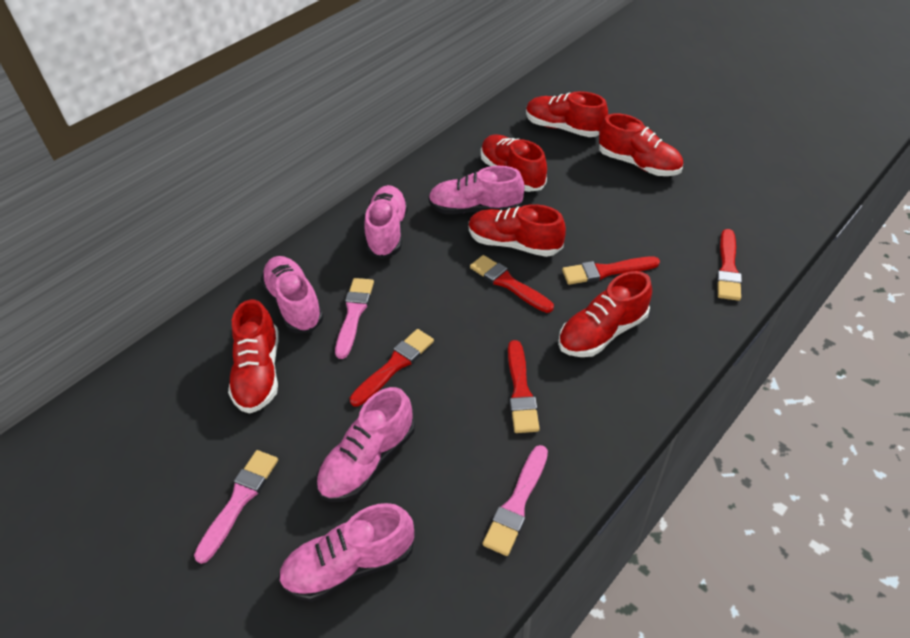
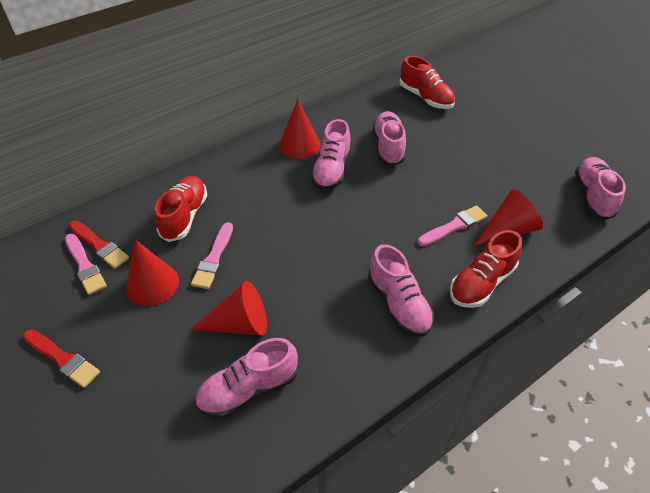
red brush: 5 -> 2
red cone: 0 -> 4
red shoe: 6 -> 3

